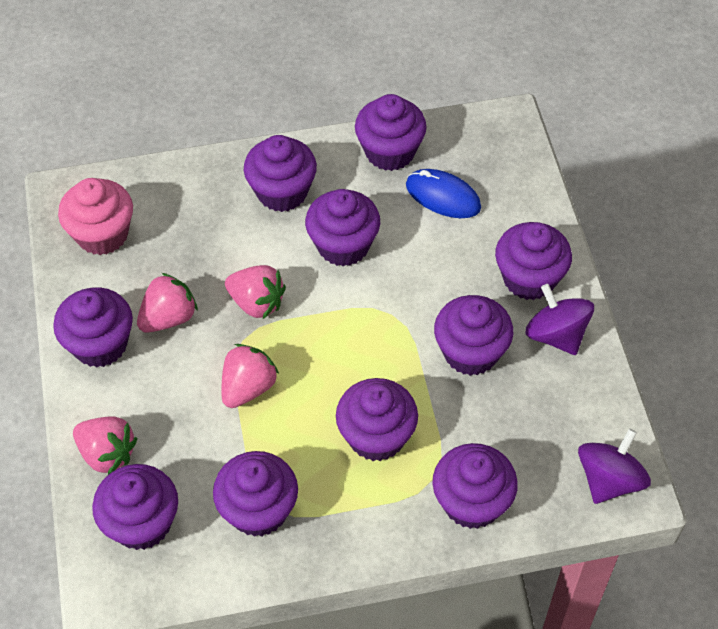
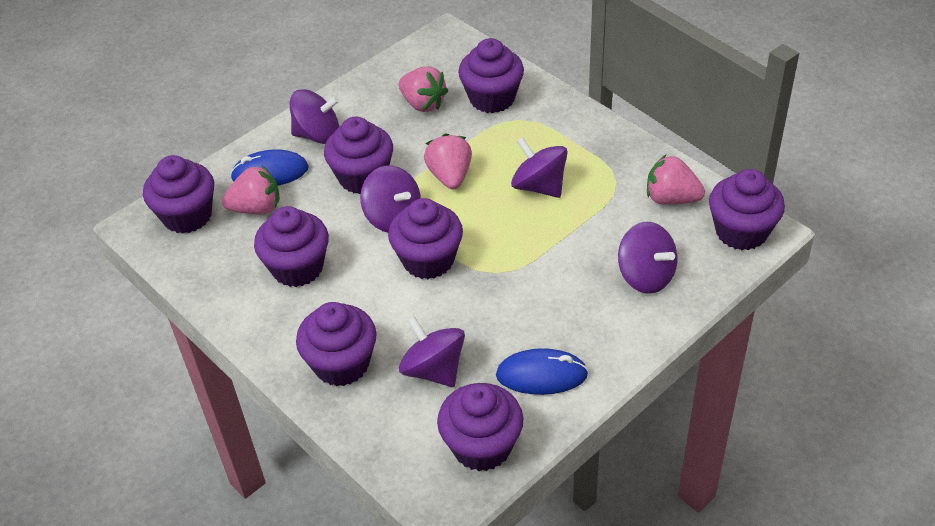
blue mouse: 1 -> 2
pink cupcake: 1 -> 0
purple cupcake: 10 -> 8
purple spinning top: 2 -> 5

